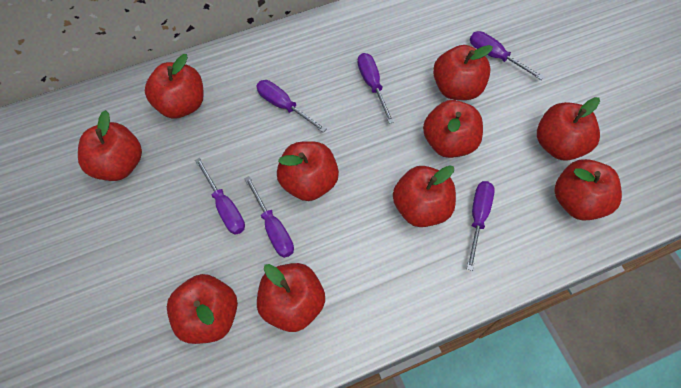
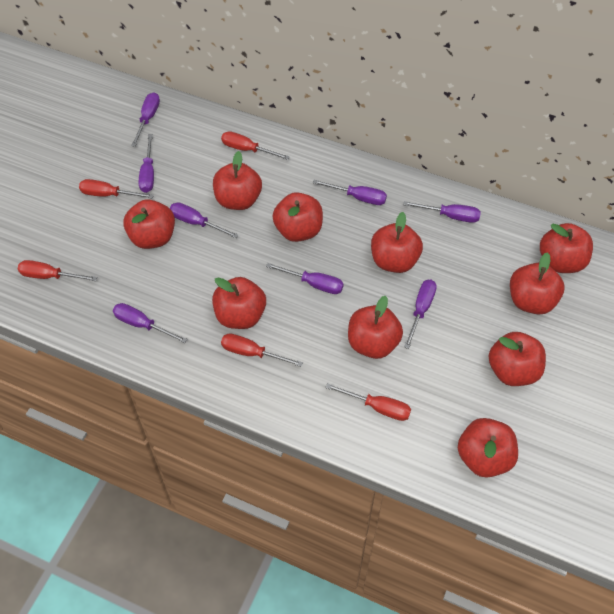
purple screwdriver: 6 -> 8
red screwdriver: 0 -> 5

